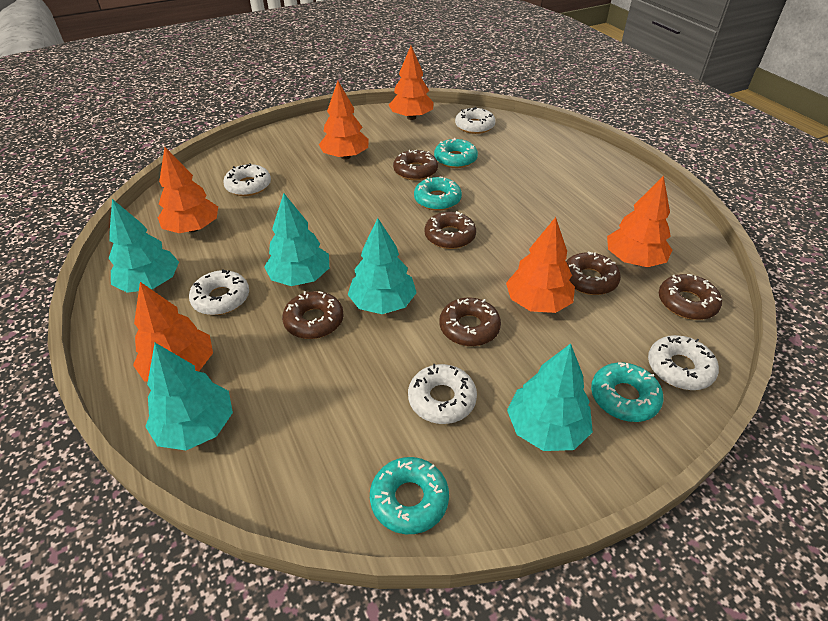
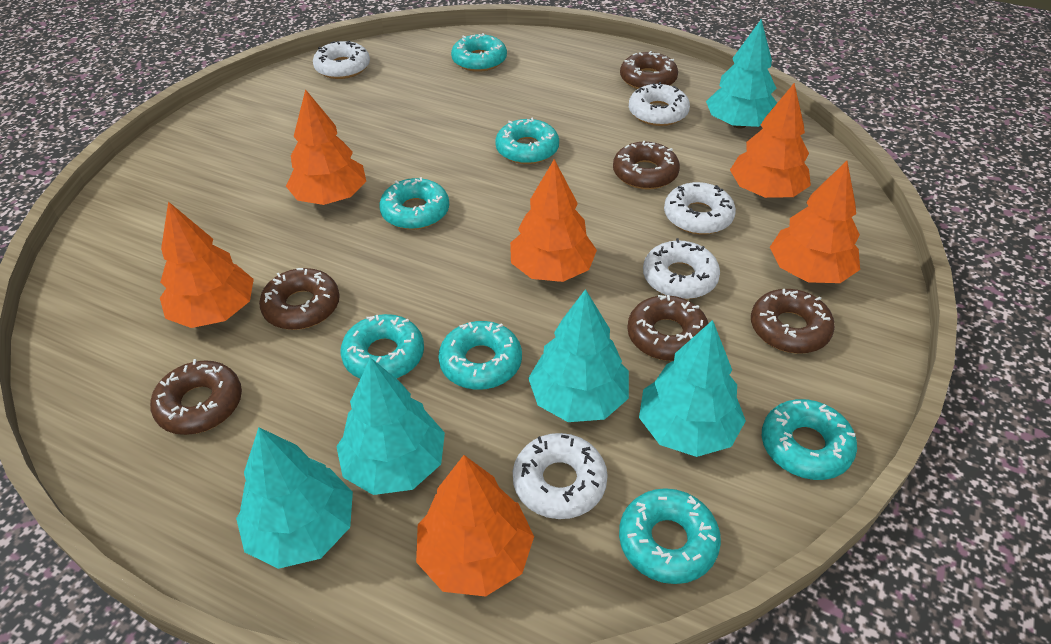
turquoise donut: 4 -> 7

